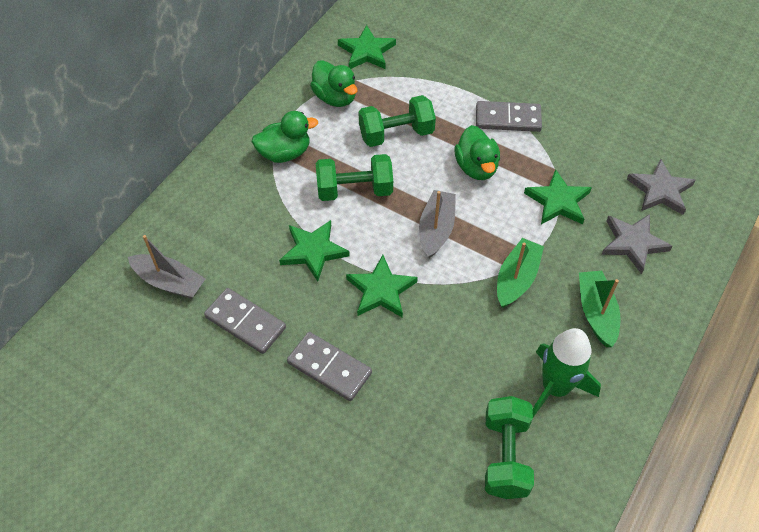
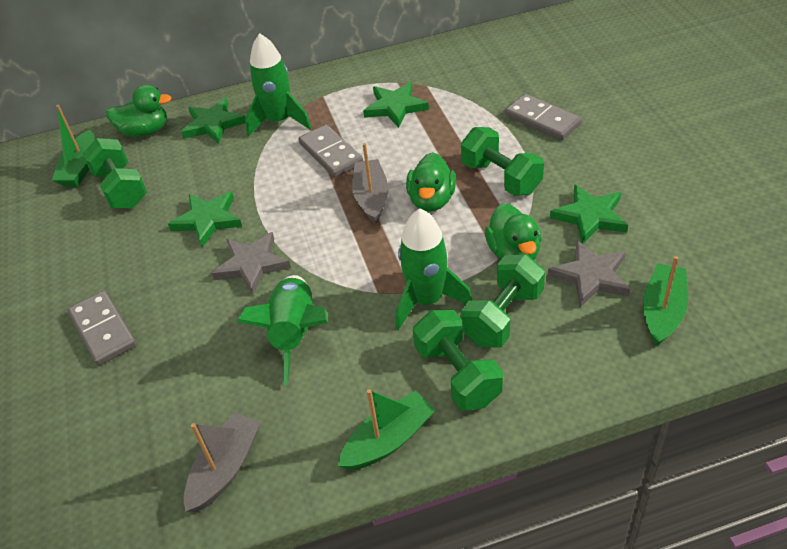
green boat: 2 -> 3
green dumbbell: 3 -> 4
green rocket: 1 -> 3

